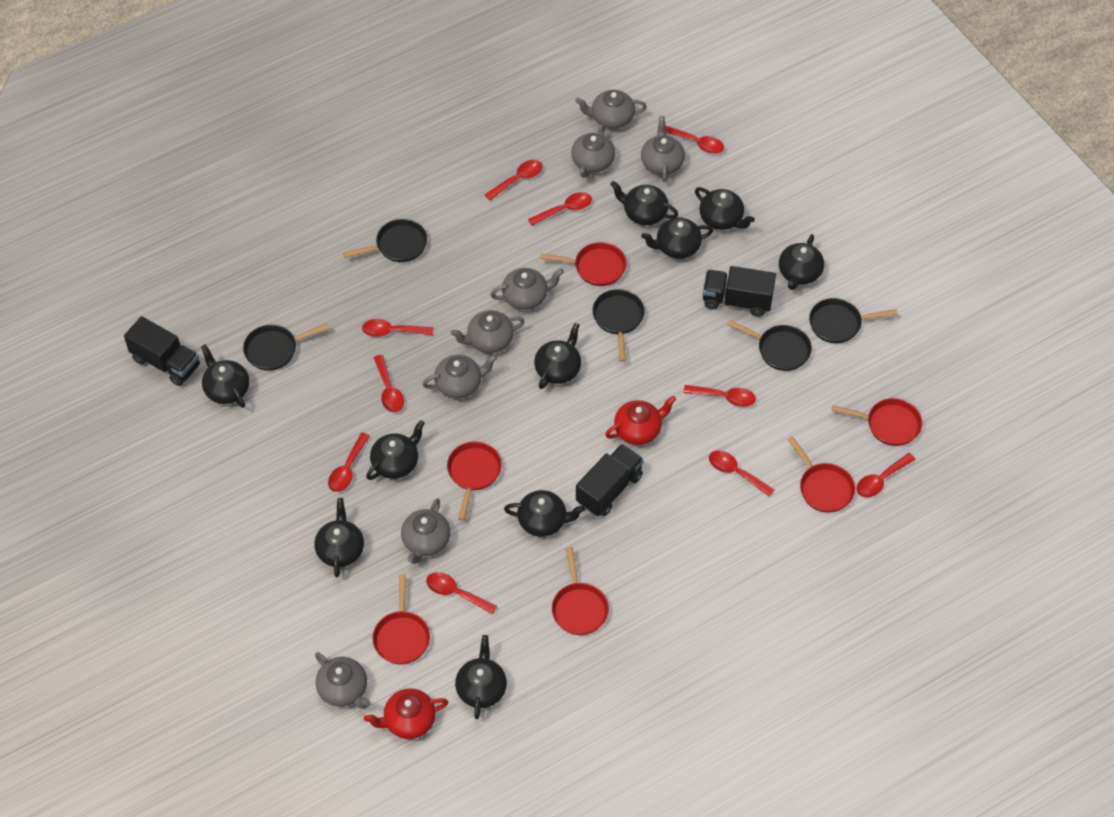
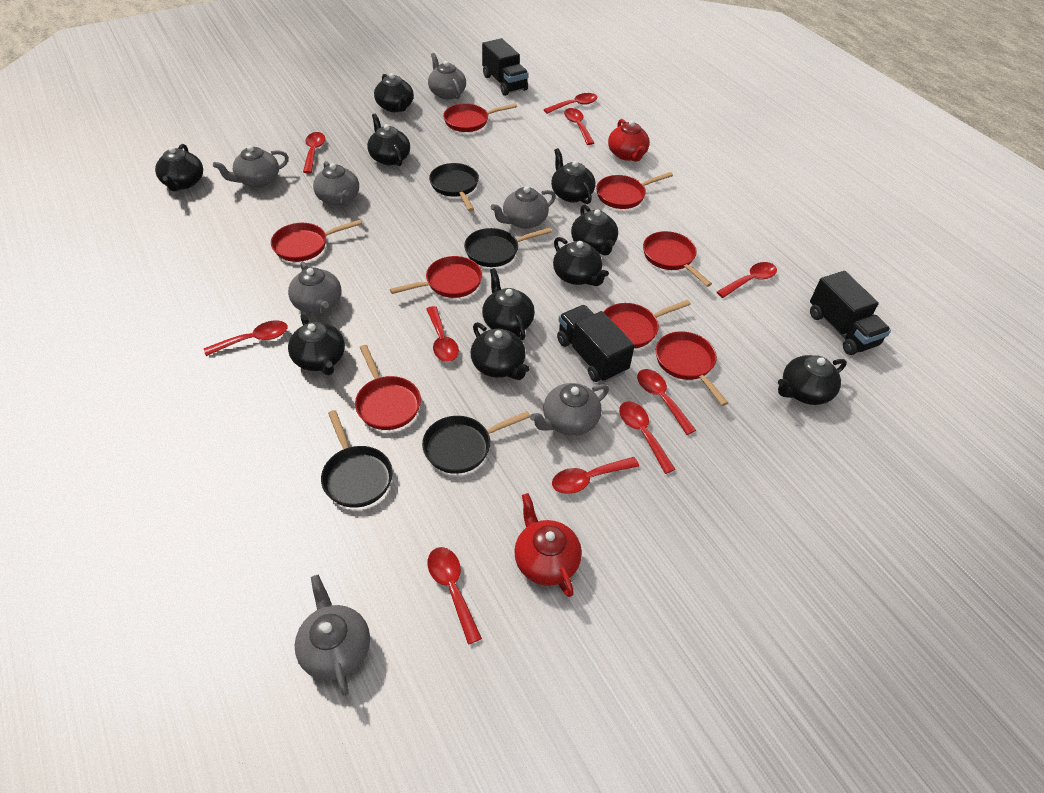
black pan: 5 -> 4
grey teapot: 8 -> 7
red pan: 6 -> 8

